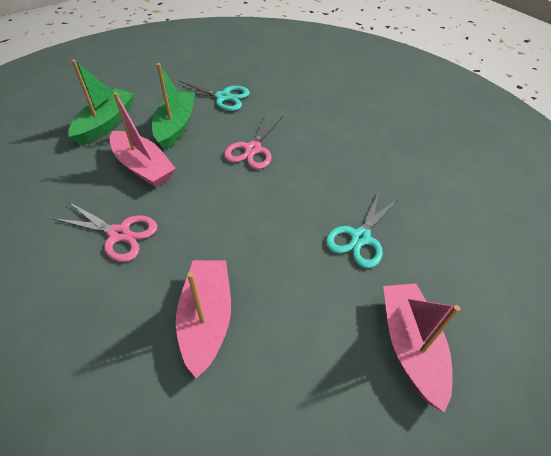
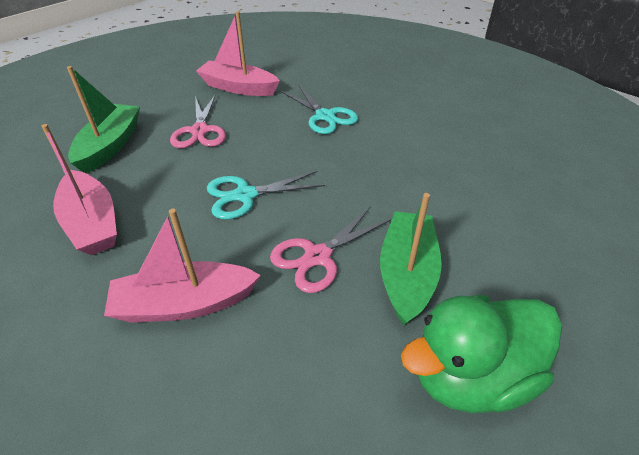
green duck: 0 -> 1

